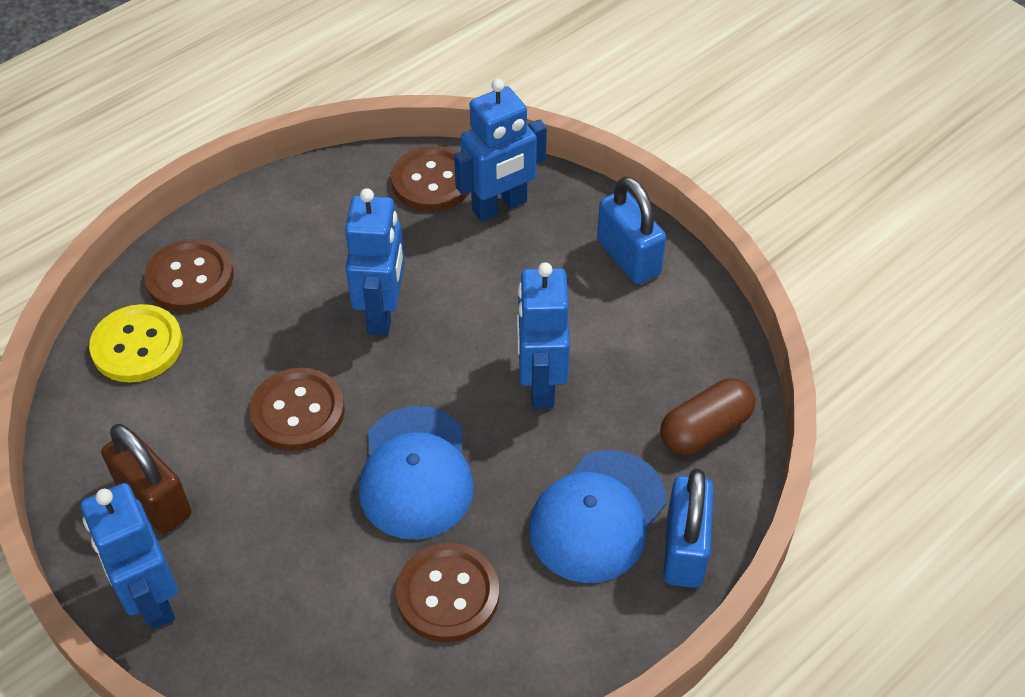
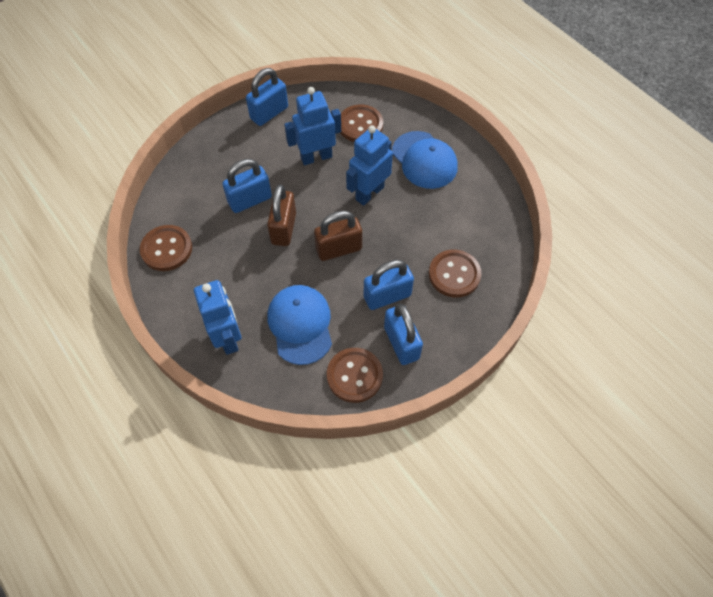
blue padlock: 2 -> 4
blue robot: 4 -> 3
brown capsule: 1 -> 0
brown padlock: 1 -> 2
yellow button: 1 -> 0

